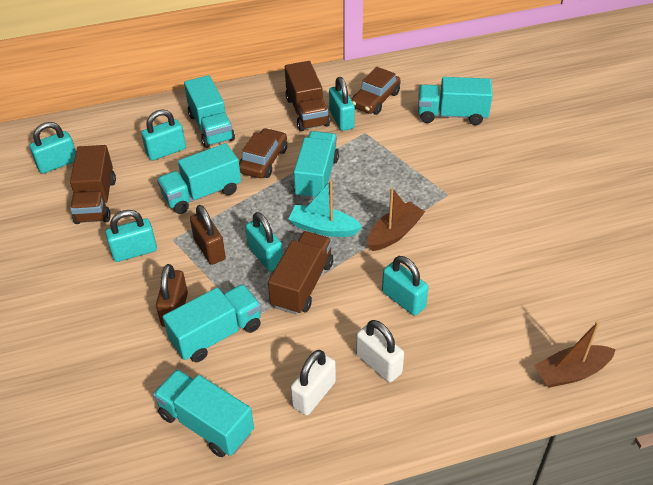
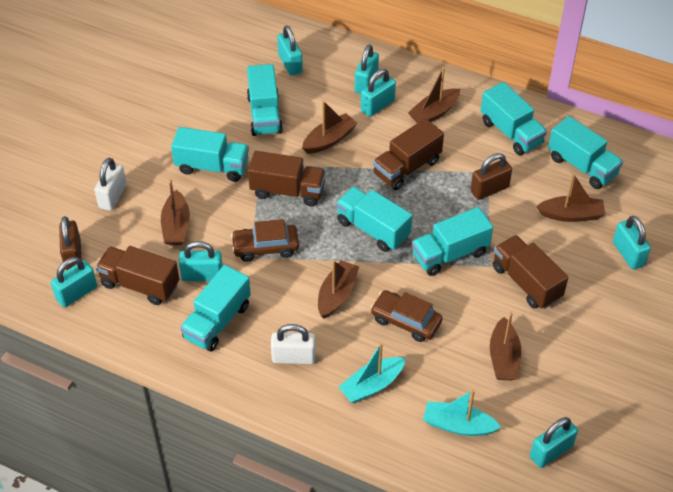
brown boat: 2 -> 6
brown truck: 3 -> 4
turquoise boat: 1 -> 2
turquoise padlock: 6 -> 7
turquoise truck: 6 -> 7

